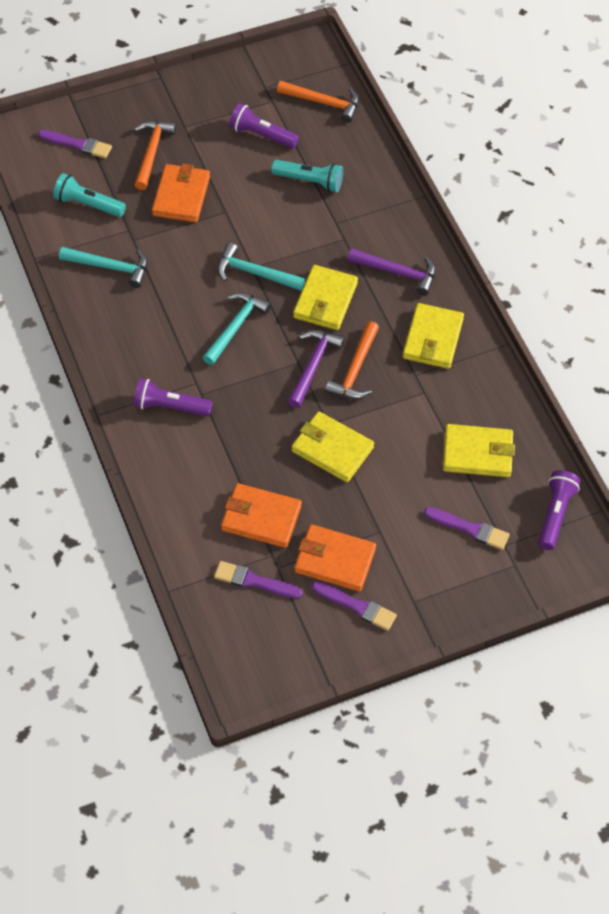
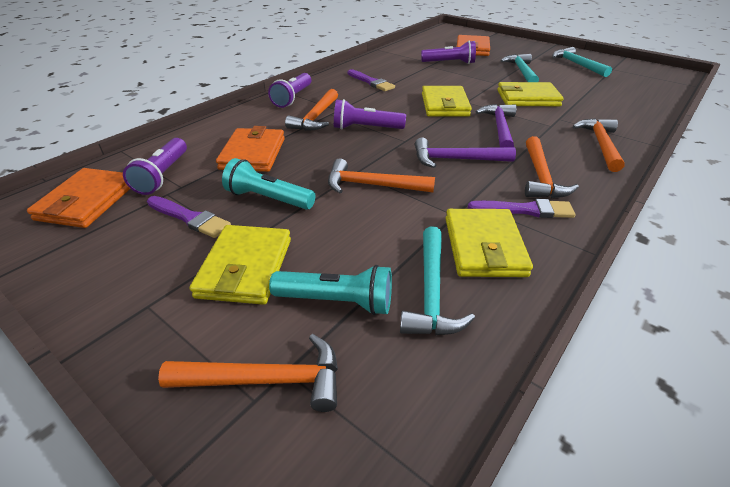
orange hammer: 3 -> 5
purple brush: 4 -> 3
purple flashlight: 3 -> 4

